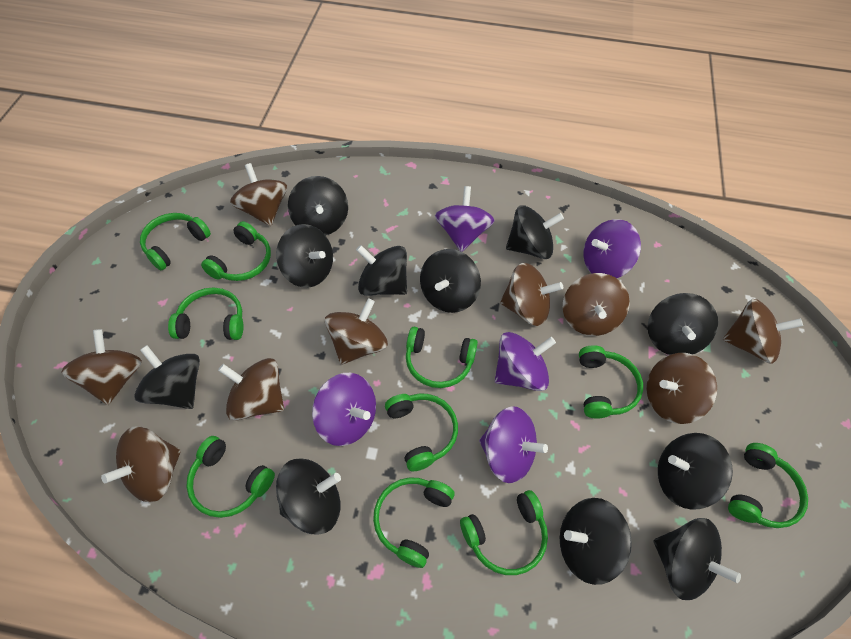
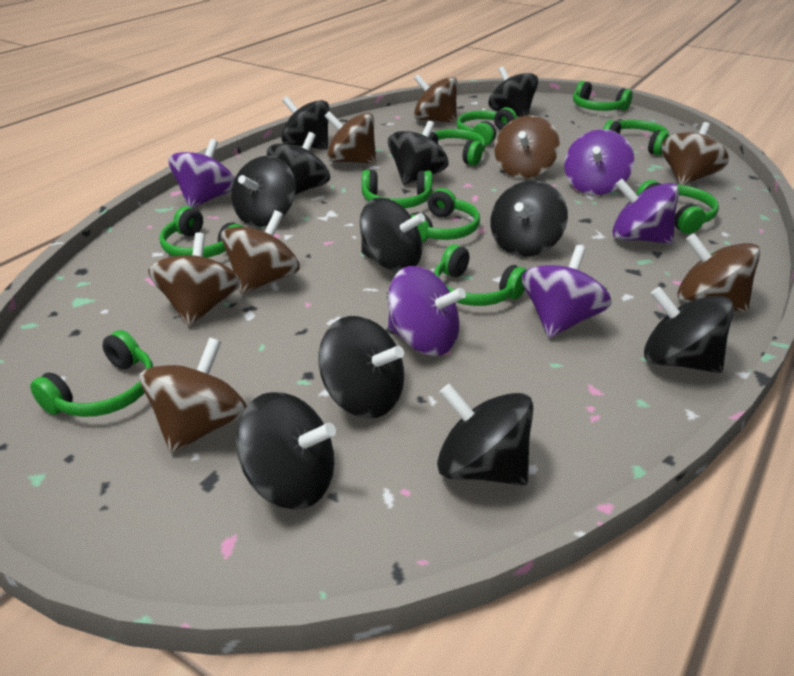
brown spinning top: 9 -> 8

